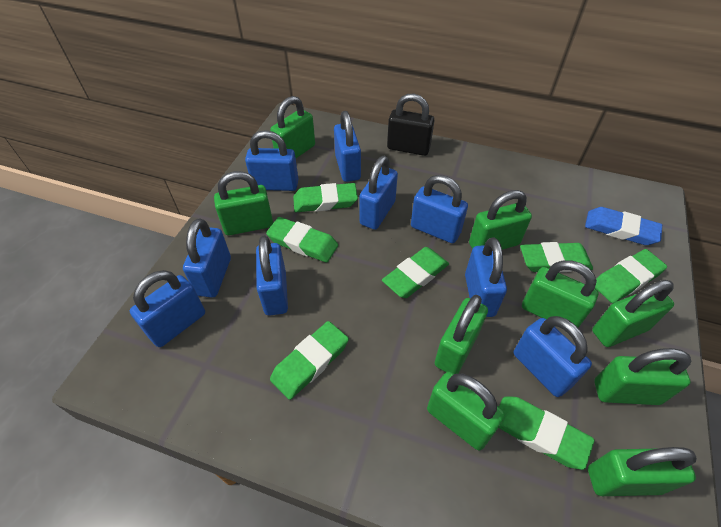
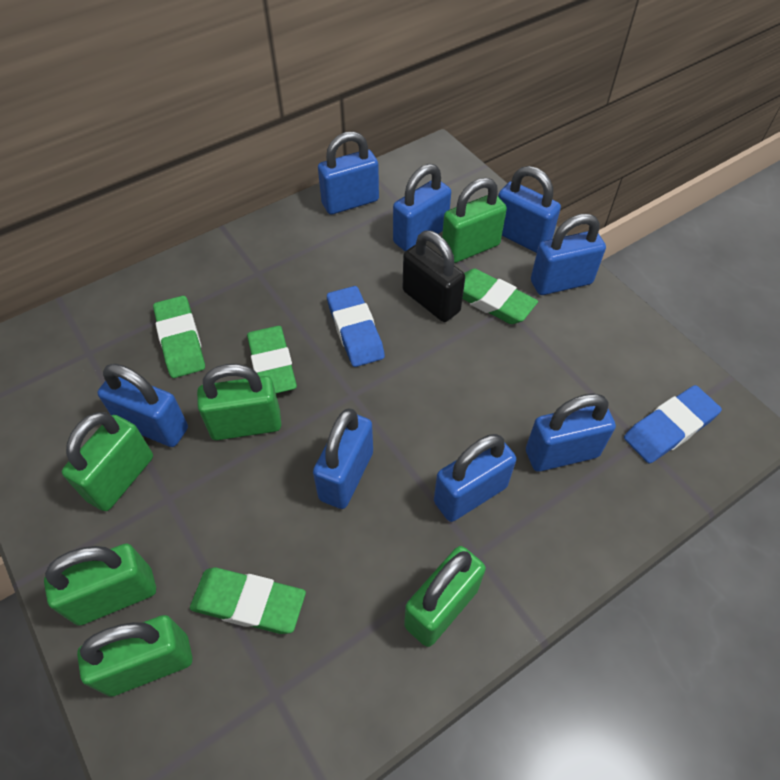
blue eraser: 1 -> 2
blue padlock: 9 -> 8
green eraser: 7 -> 4
green padlock: 9 -> 6

